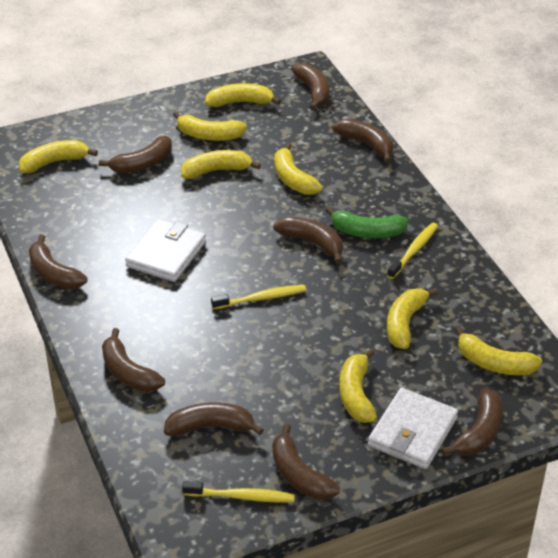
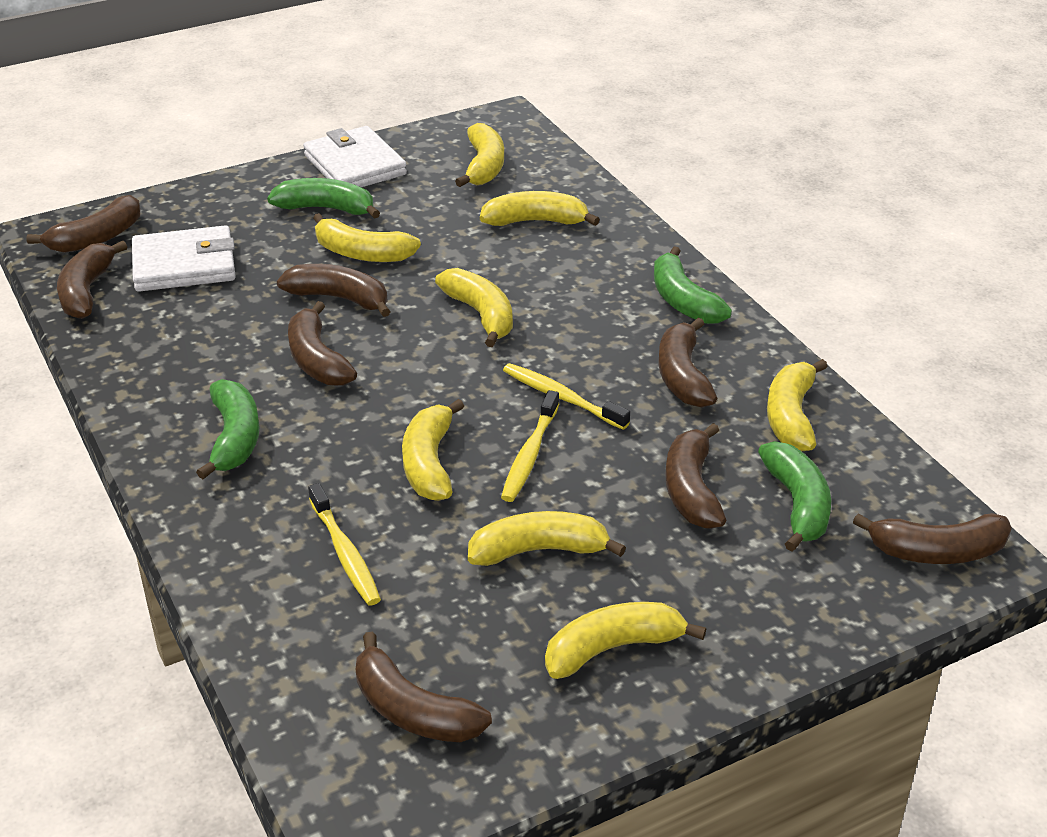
brown banana: 9 -> 8
green banana: 1 -> 4

